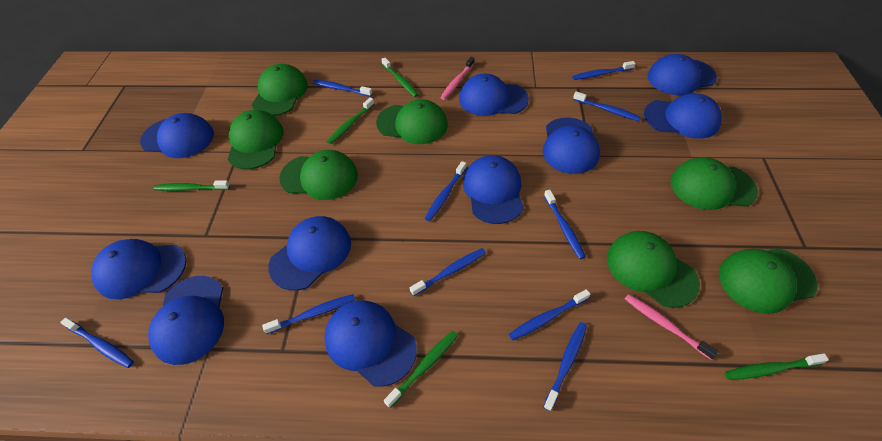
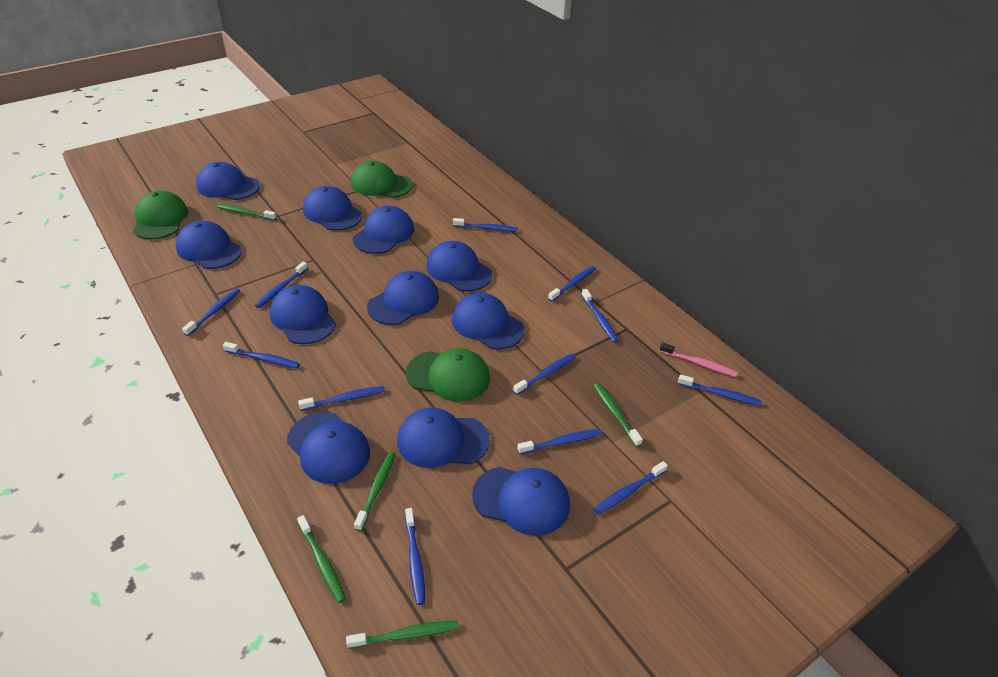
blue cap: 10 -> 11
blue toothbrush: 10 -> 12
green cap: 7 -> 3
pink toothbrush: 2 -> 1

